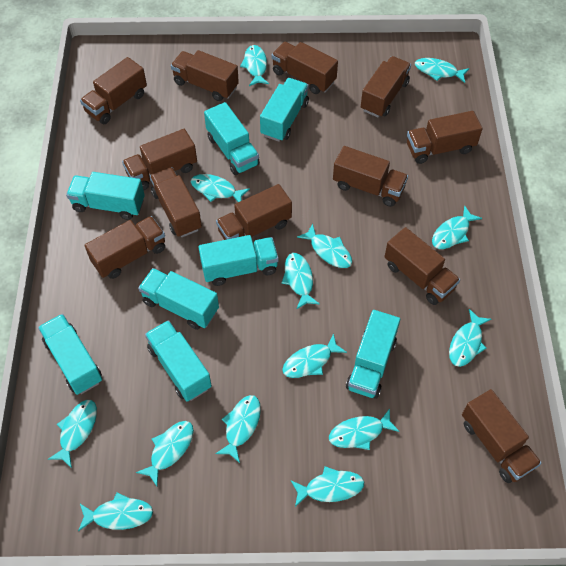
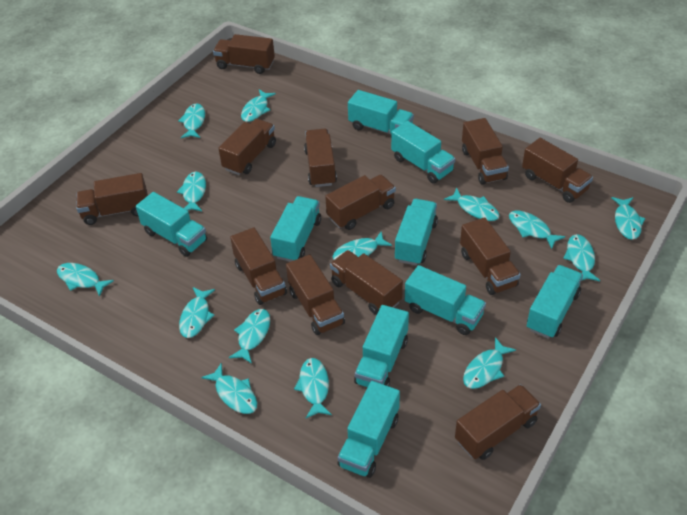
turquoise truck: 8 -> 9

